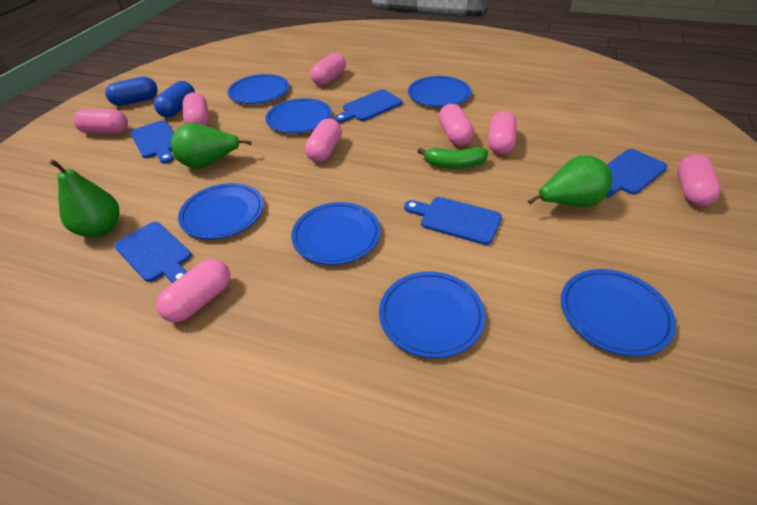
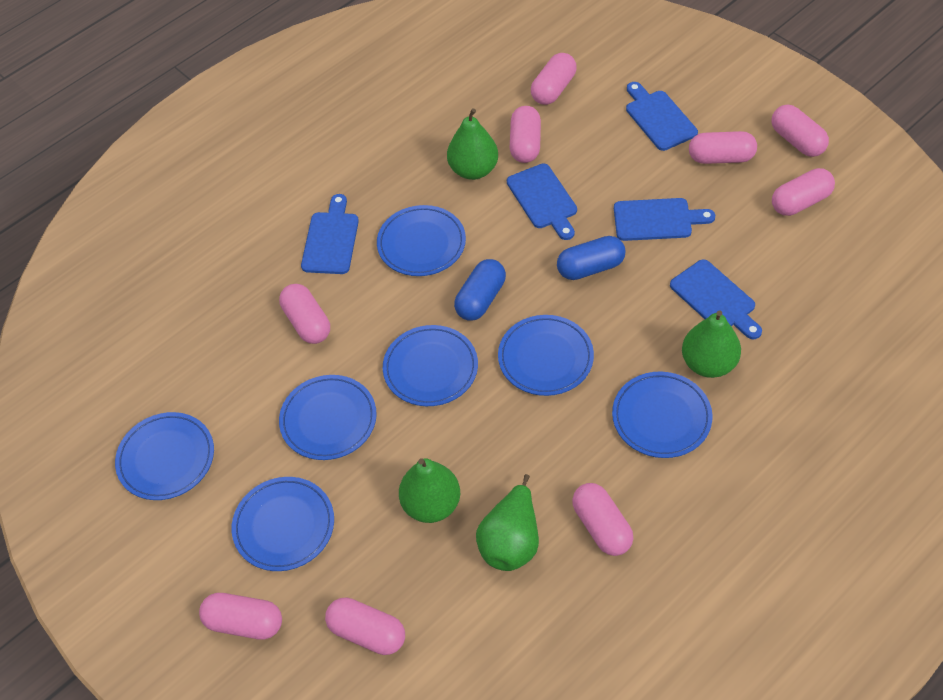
green banana: 1 -> 0
green pear: 3 -> 4
pink capsule: 8 -> 9

